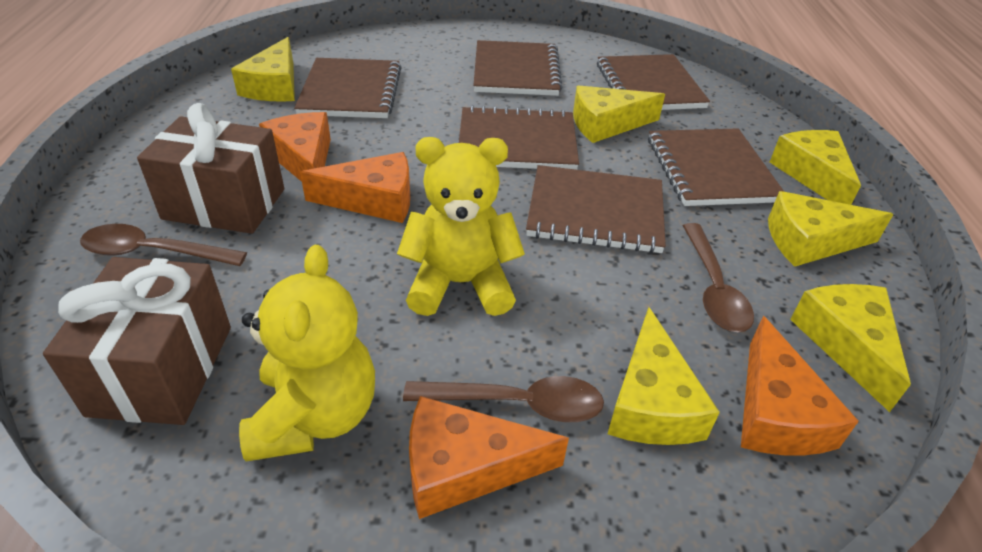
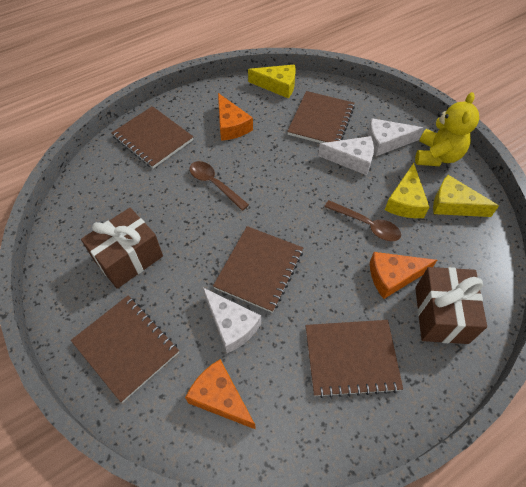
brown notebook: 6 -> 5
brown spoon: 3 -> 2
orange cheese: 4 -> 3
white cheese: 0 -> 3
yellow cheese: 6 -> 3
yellow teddy bear: 2 -> 1

